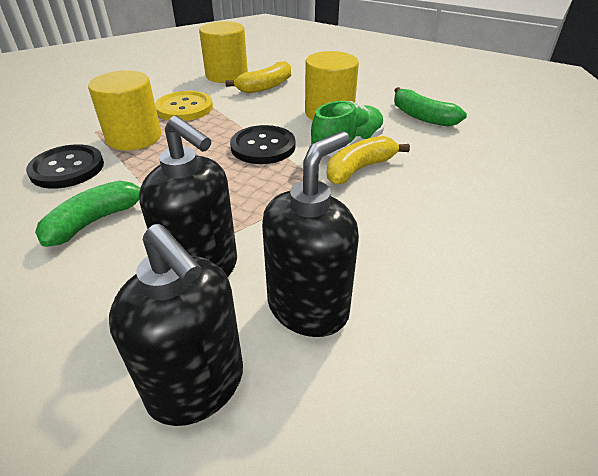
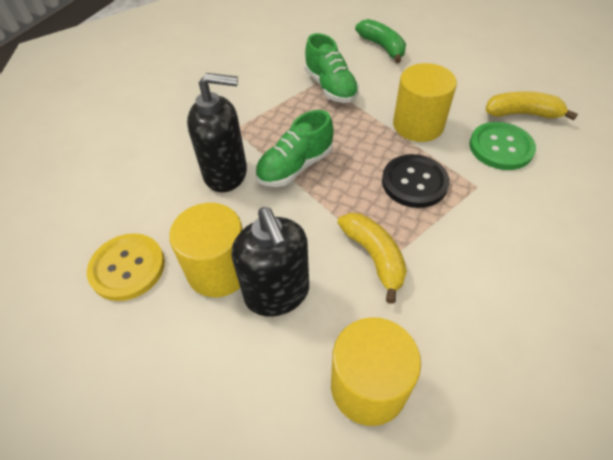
black button: 2 -> 1
black soap dispenser: 3 -> 2
green banana: 2 -> 1
green button: 0 -> 1
green shoe: 1 -> 2

